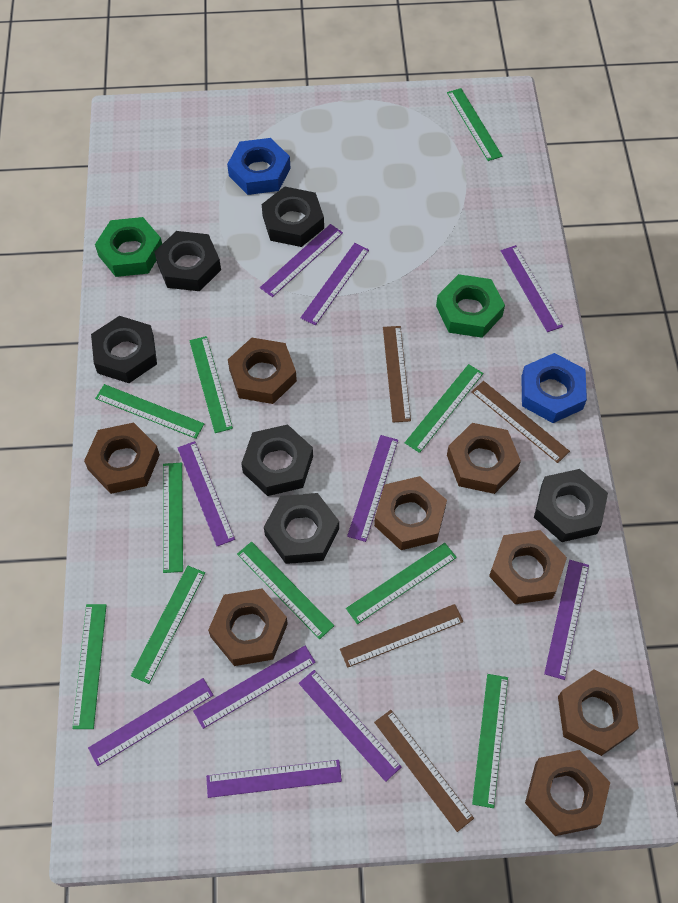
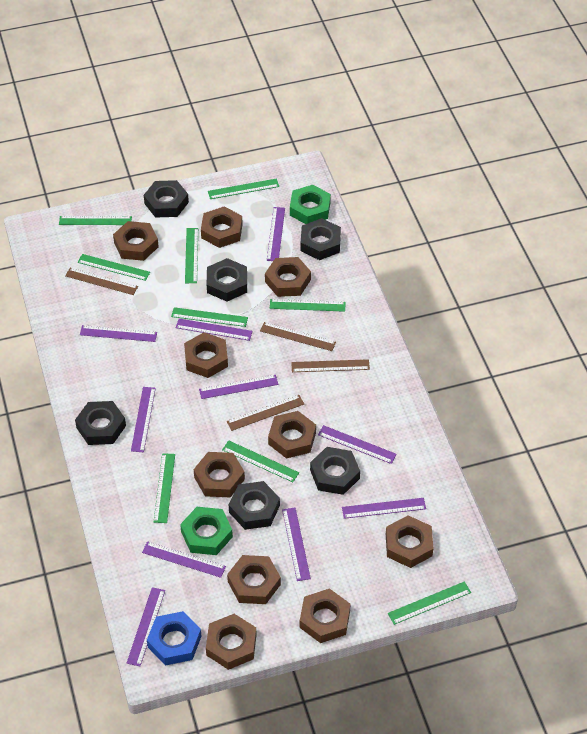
blue nut: 2 -> 1
brown nut: 8 -> 10
green ruler: 10 -> 9

